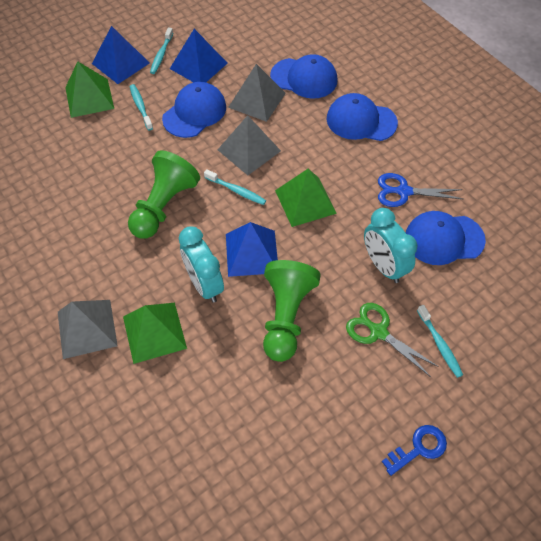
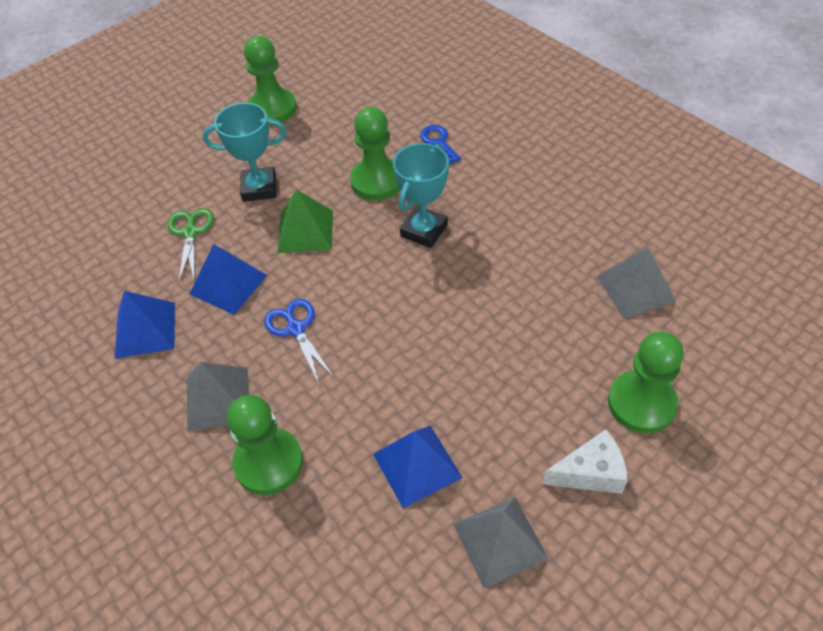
blue cap: 4 -> 0
green pawn: 2 -> 4
green pyramid: 3 -> 1
turquoise clock: 2 -> 0
turquoise toothbrush: 4 -> 0
turquoise trophy: 0 -> 2
white cheese: 0 -> 1

